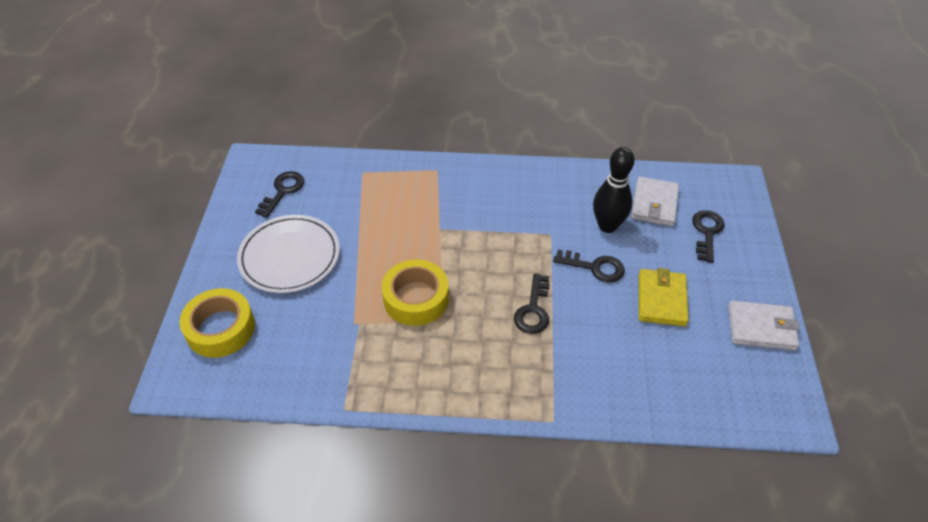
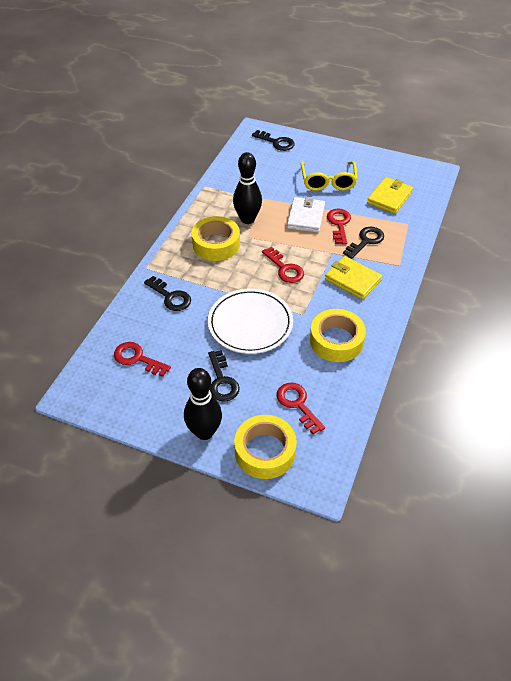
black bowling pin: 1 -> 2
red key: 0 -> 4
white wallet: 2 -> 1
yellow glasses: 0 -> 1
yellow tape: 2 -> 3
yellow wallet: 1 -> 2

